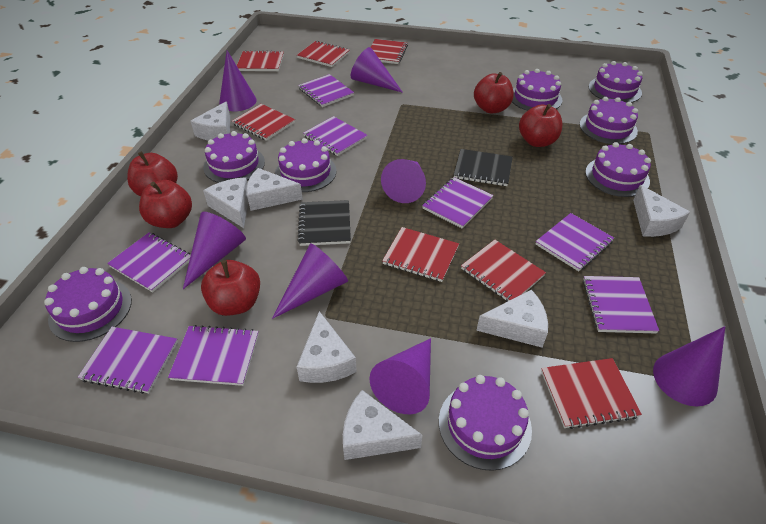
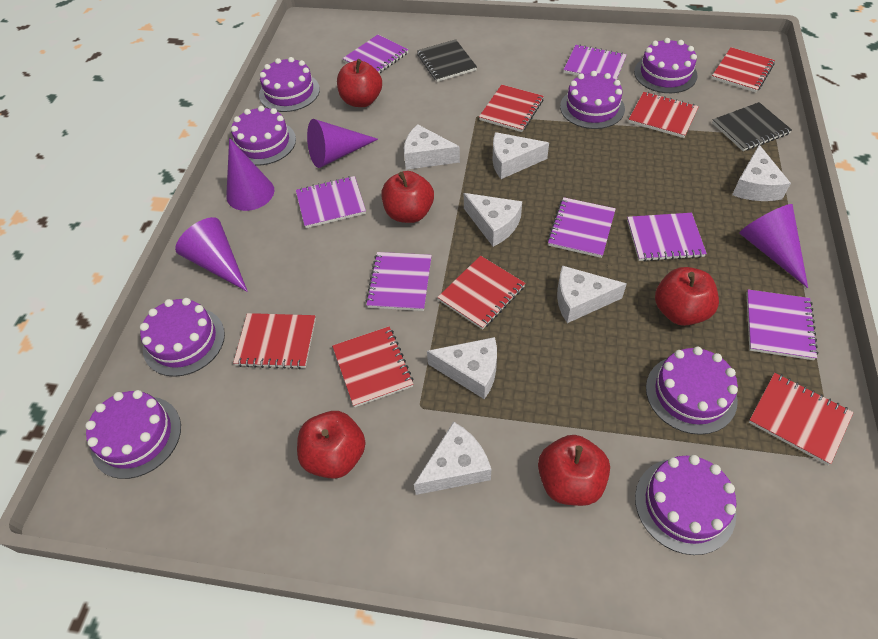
purple cone: 7 -> 4
purple notebook: 8 -> 7

